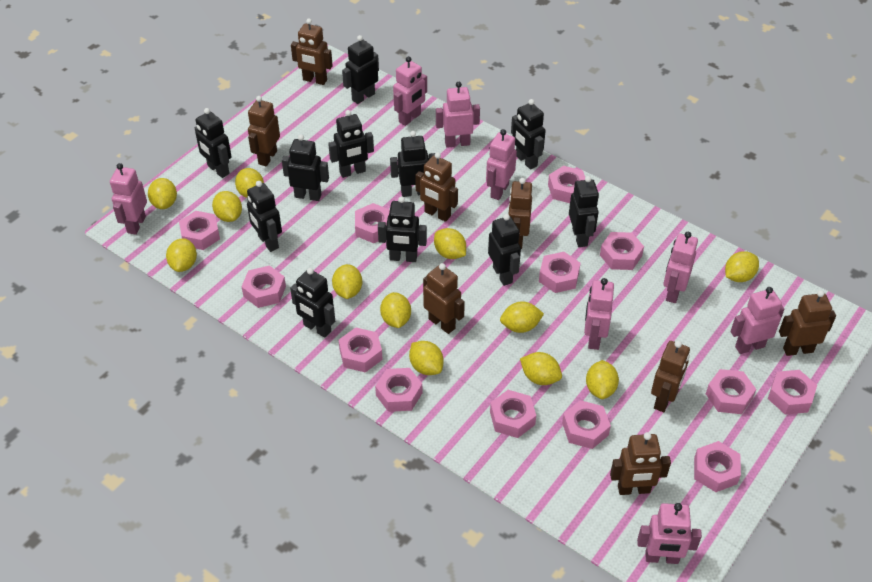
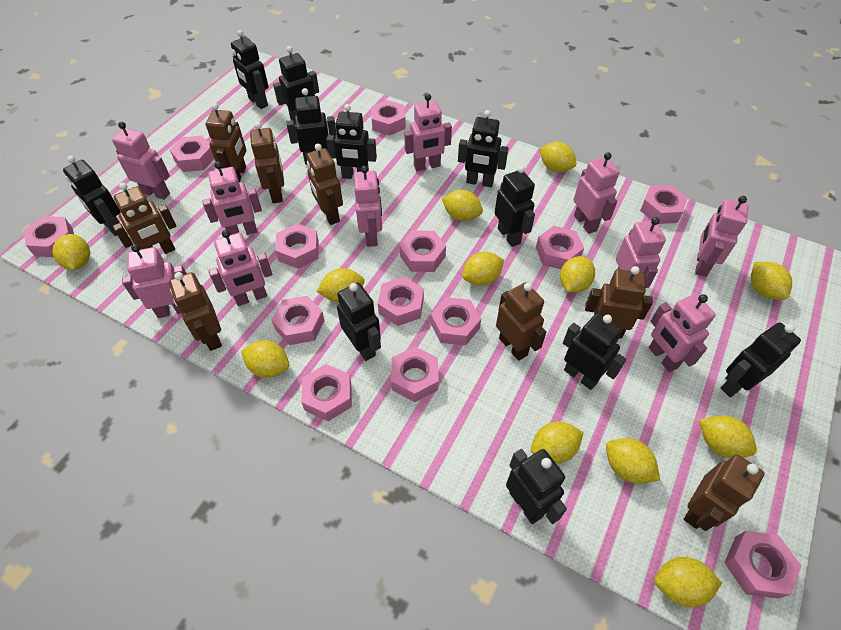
pink robot: 8 -> 10

